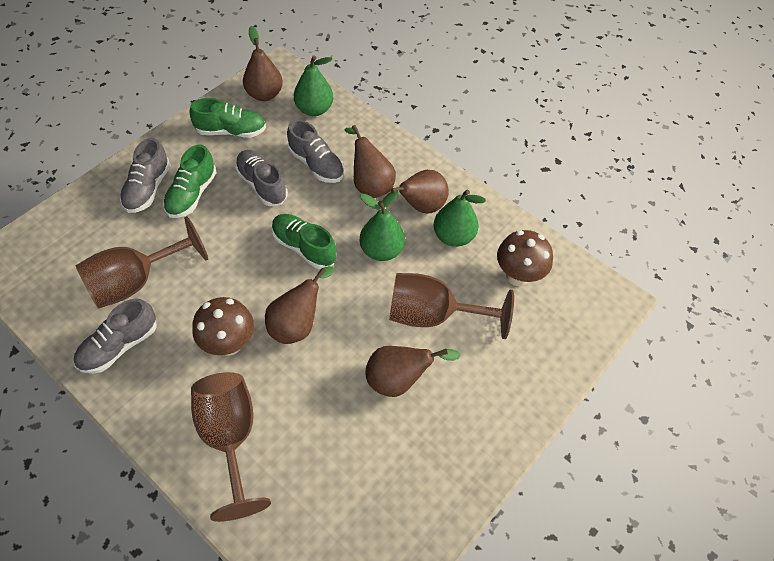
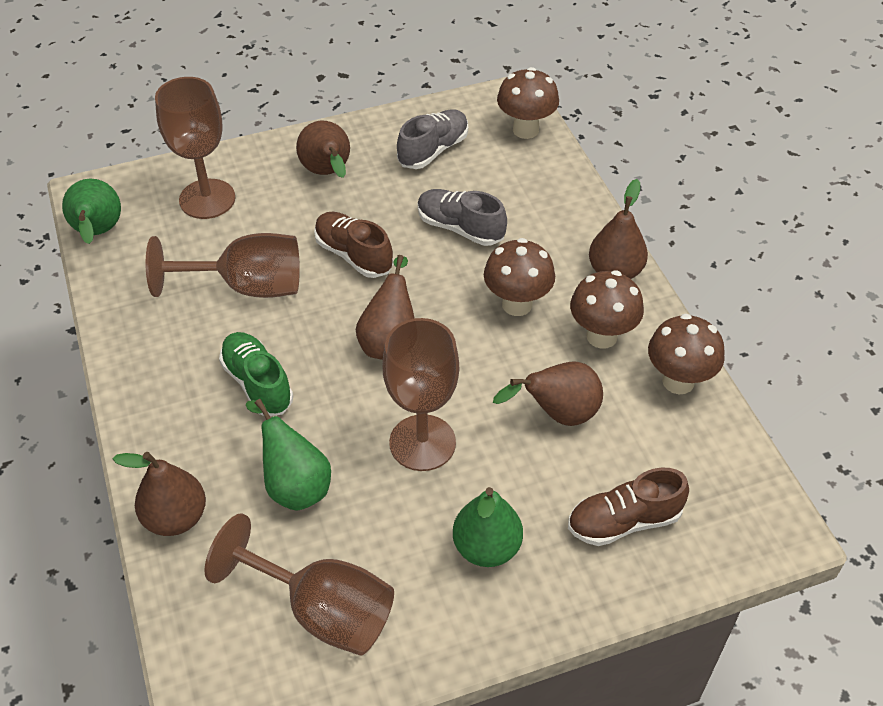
brown goblet: 3 -> 4
brown mushroom: 2 -> 4
brown shoe: 0 -> 2
green shoe: 3 -> 1
grey shoe: 4 -> 2

